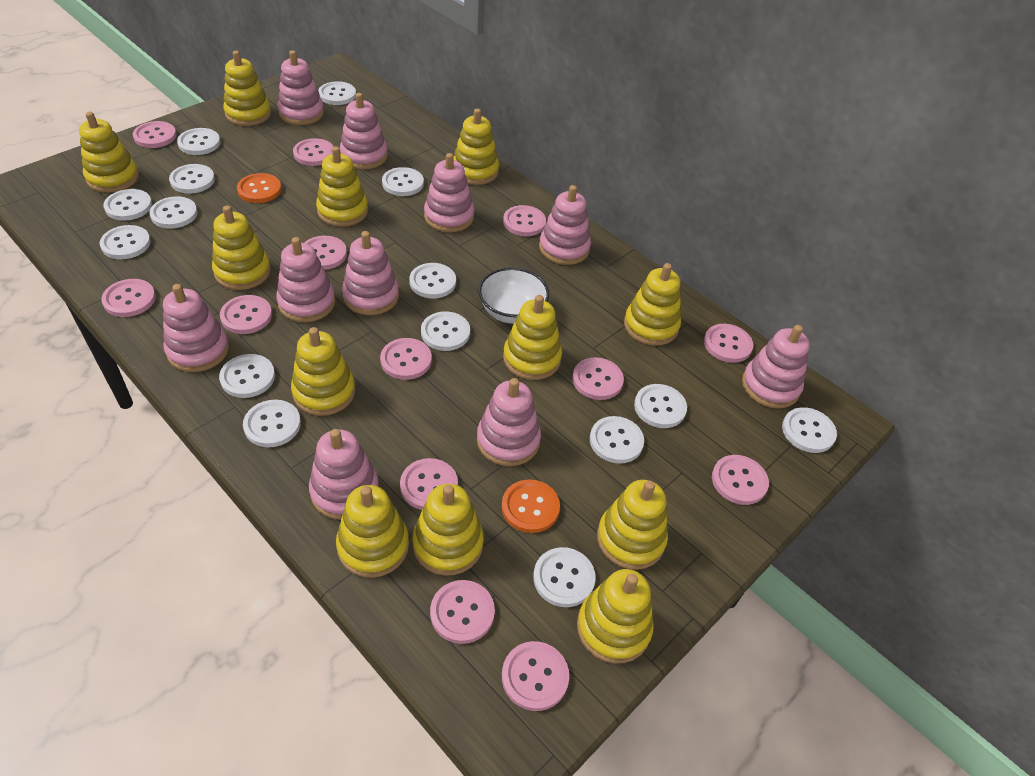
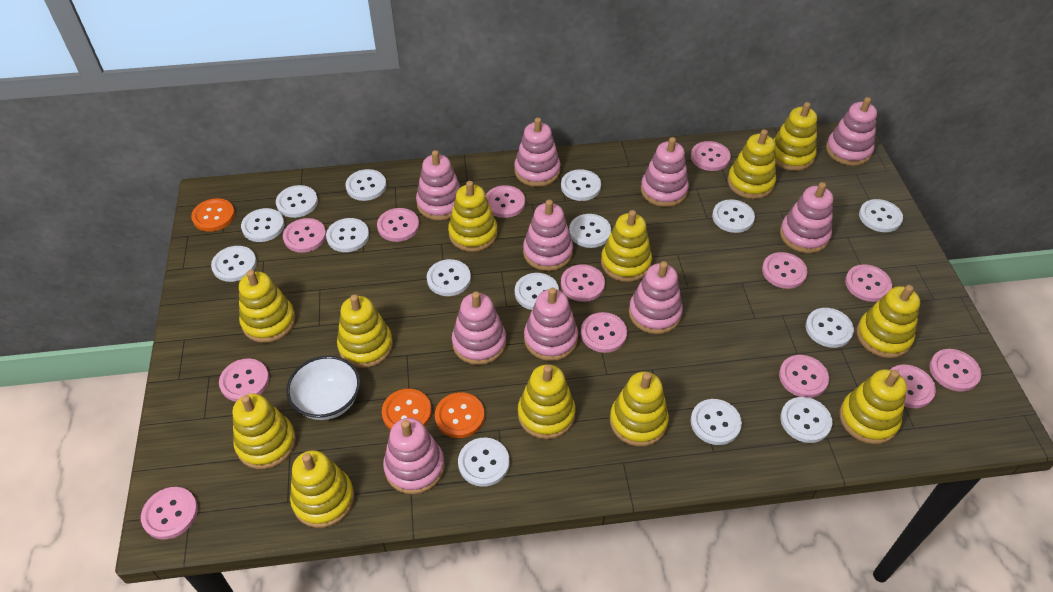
orange button: 2 -> 3

